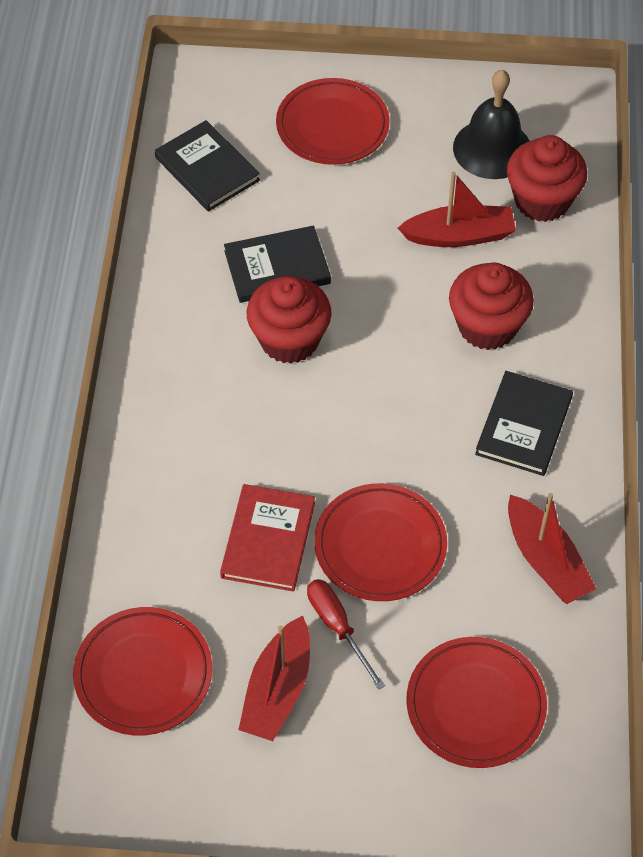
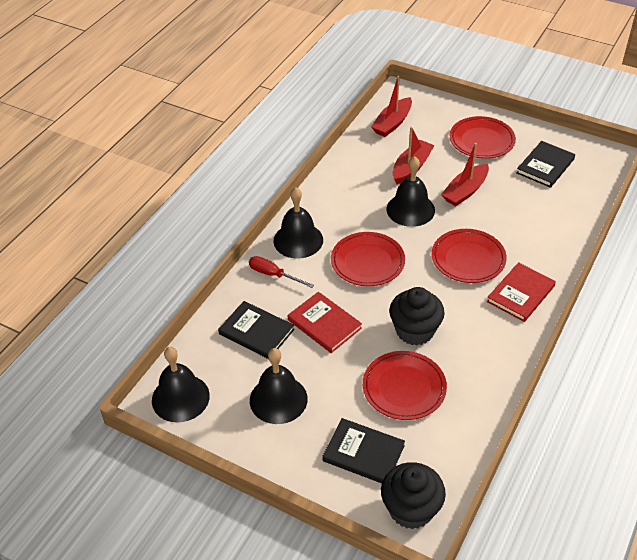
black bell: 1 -> 4
black cupcake: 0 -> 2
red book: 1 -> 2
red cupcake: 3 -> 0

